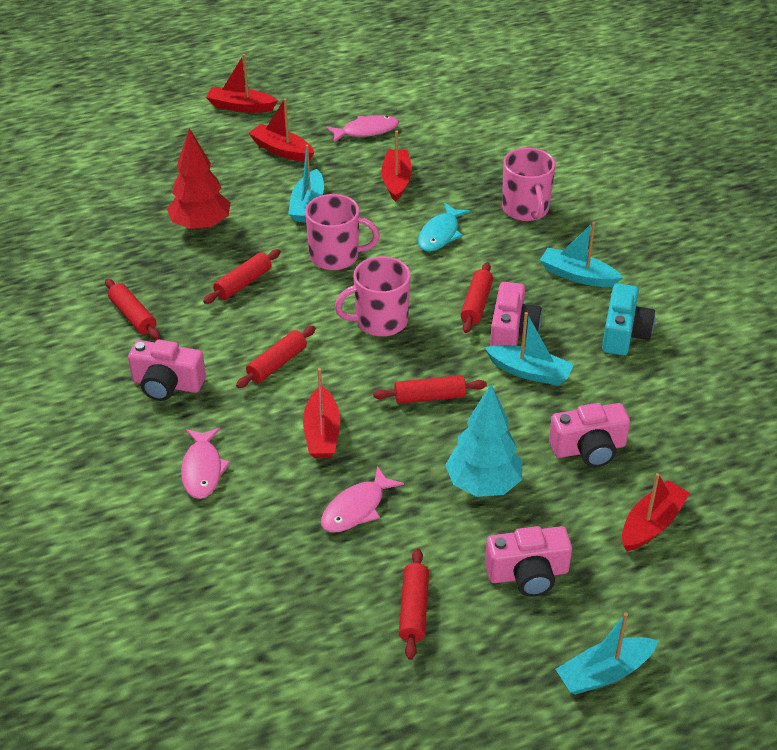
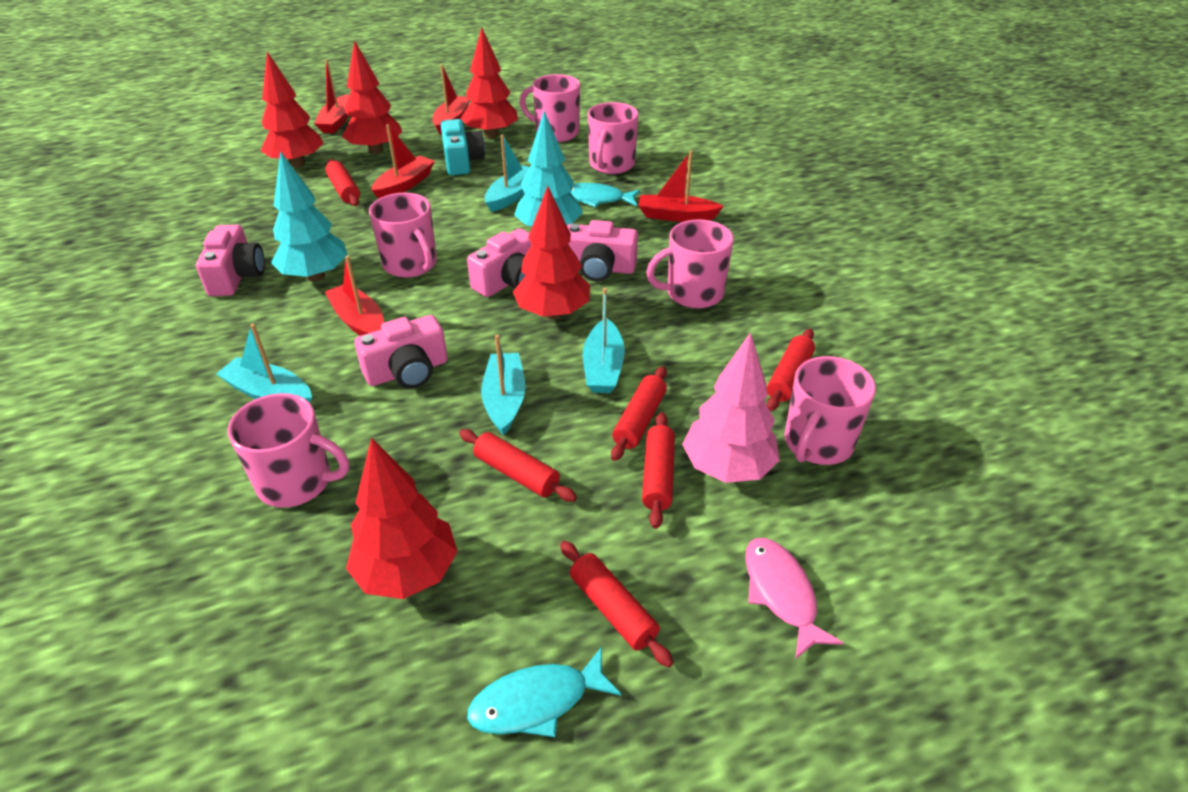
pink fish: 3 -> 1
pink mug: 3 -> 6
pink tree: 0 -> 1
red tree: 1 -> 5
turquoise fish: 1 -> 2
turquoise tree: 1 -> 2

